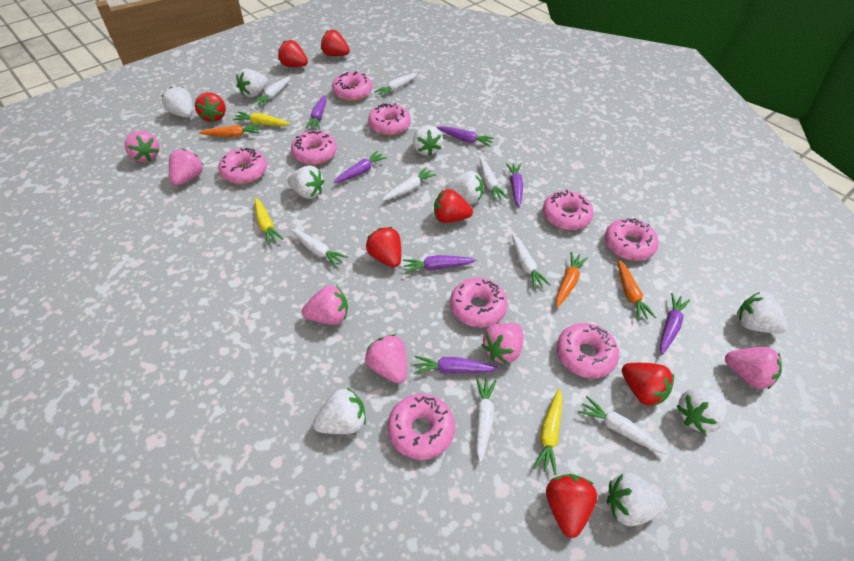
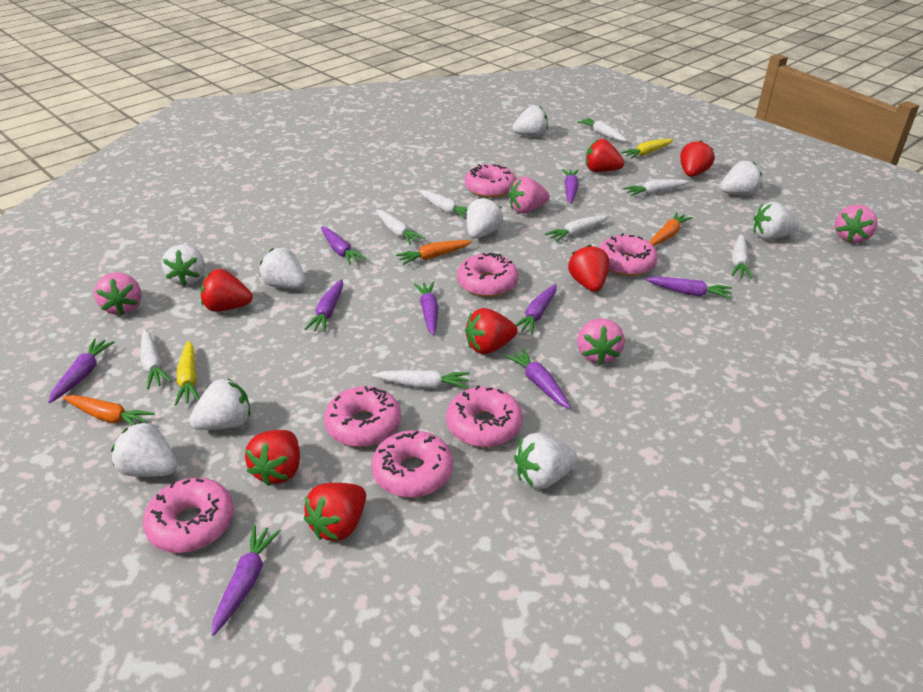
pink donut: 9 -> 7
pink strawberry: 6 -> 4
purple carrot: 7 -> 9
yellow carrot: 3 -> 2

